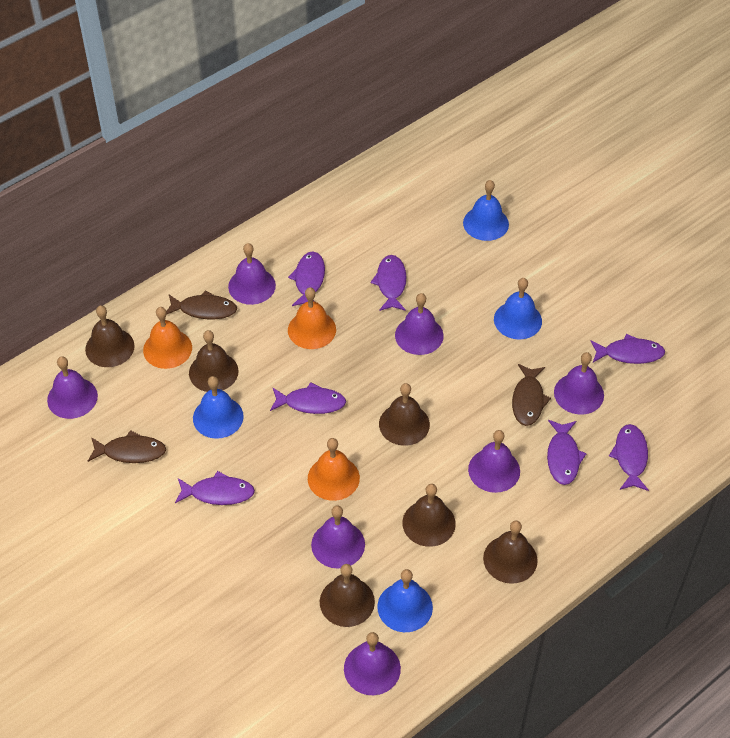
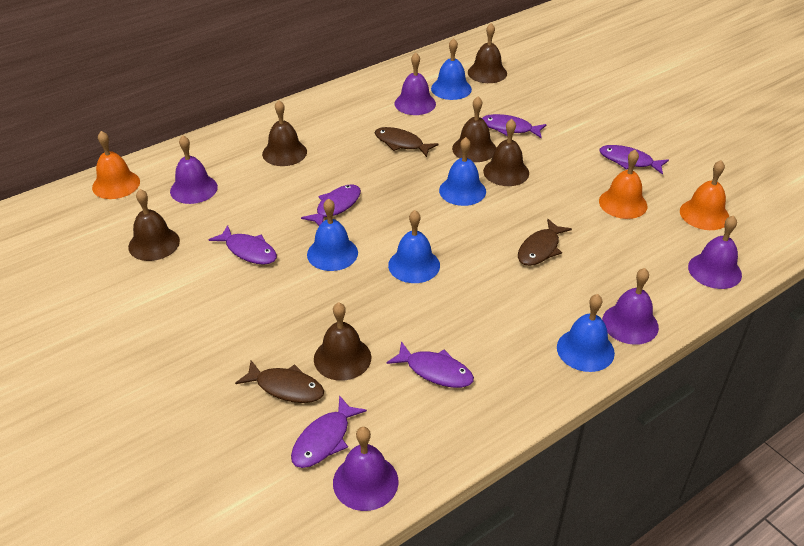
blue bell: 4 -> 5
purple bell: 7 -> 5
purple fish: 7 -> 6

